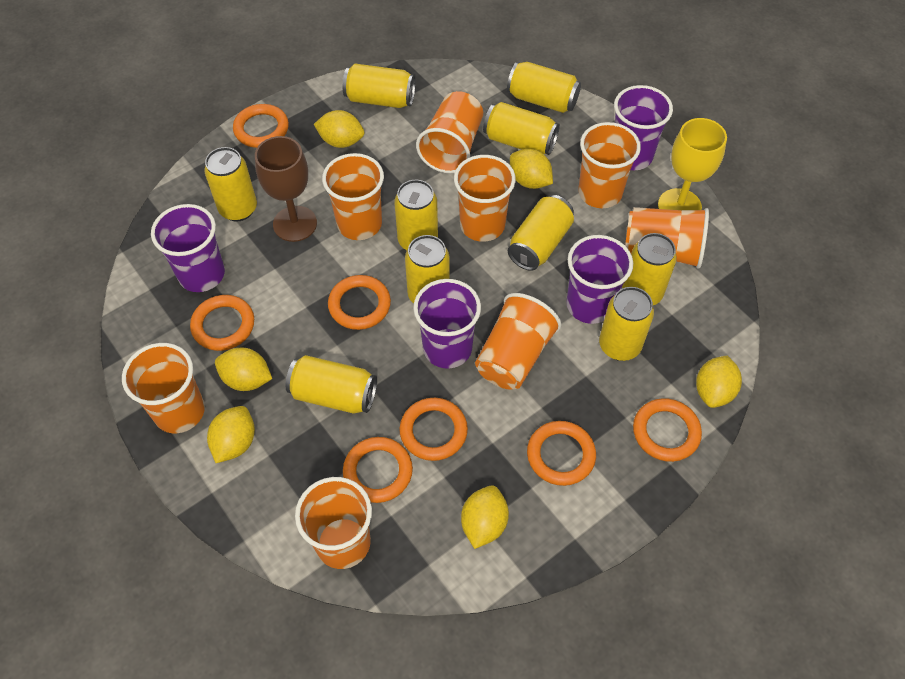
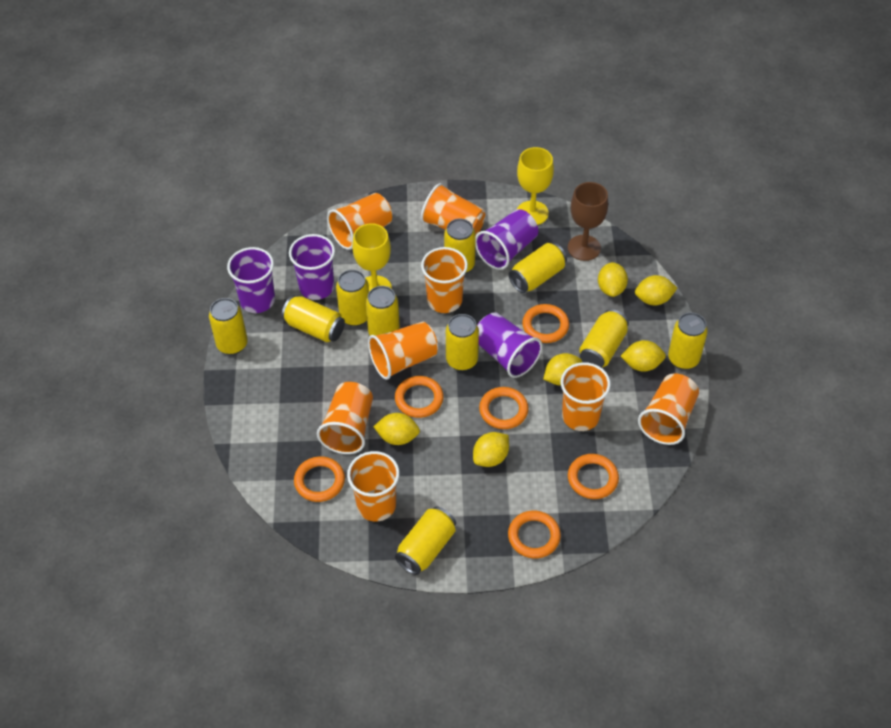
orange ring: 7 -> 6
yellow goblet: 1 -> 2

